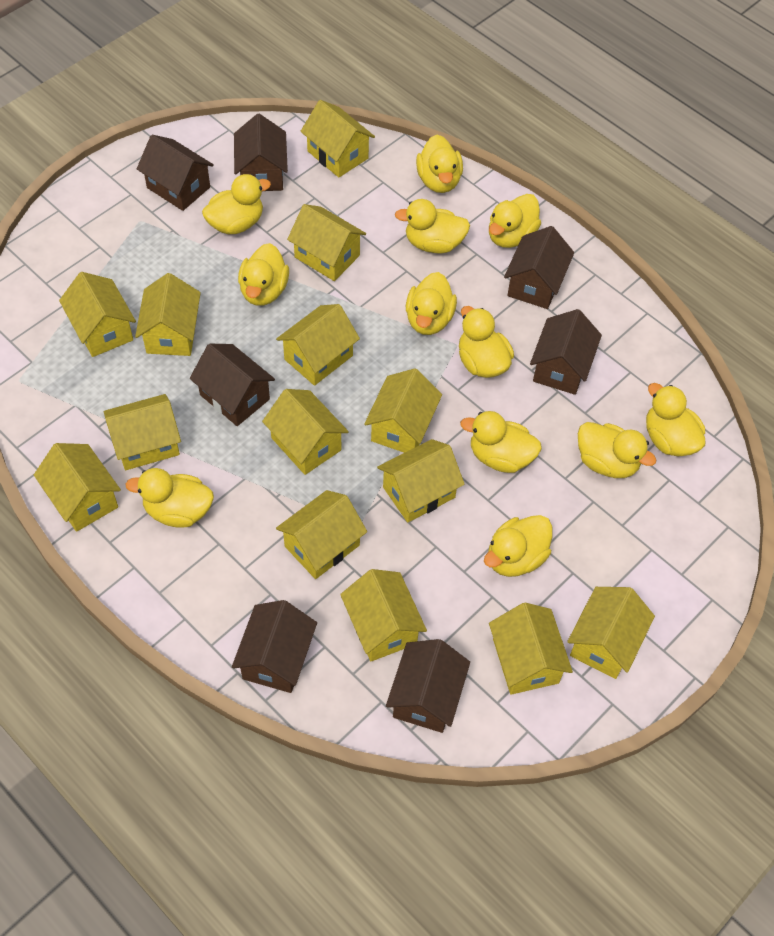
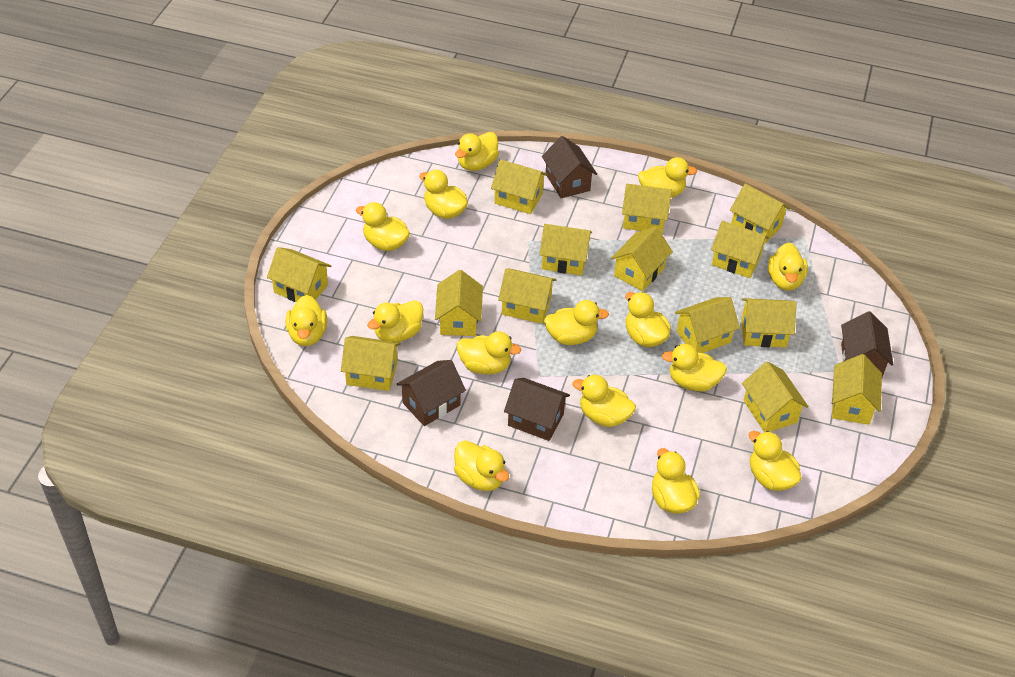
brown house: 7 -> 4
yellow duck: 12 -> 15

